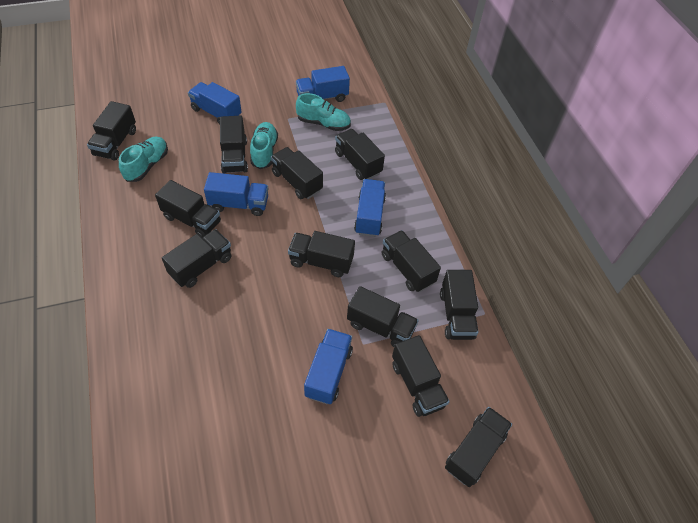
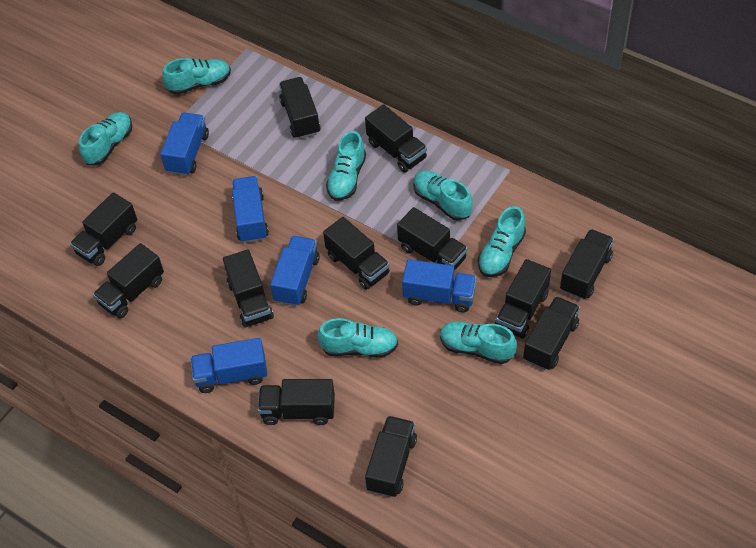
turquoise shoe: 3 -> 7

